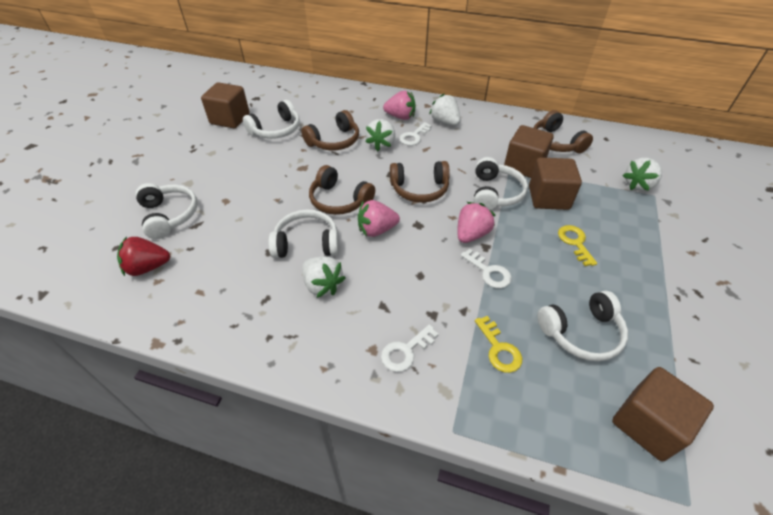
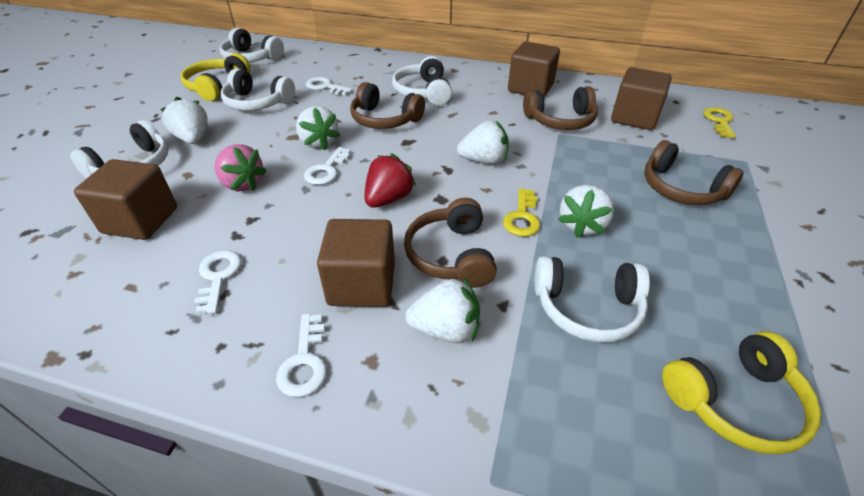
pink strawberry: 3 -> 1
white key: 3 -> 4
white strawberry: 4 -> 5
yellow headphones: 0 -> 2

